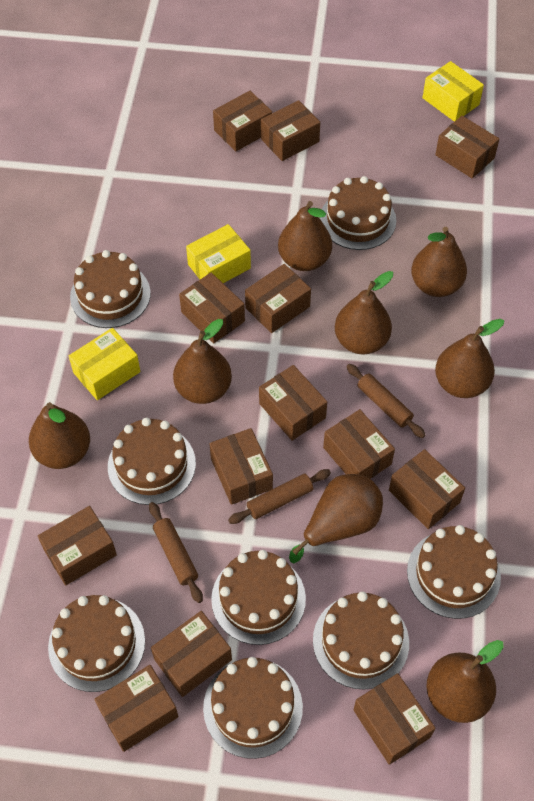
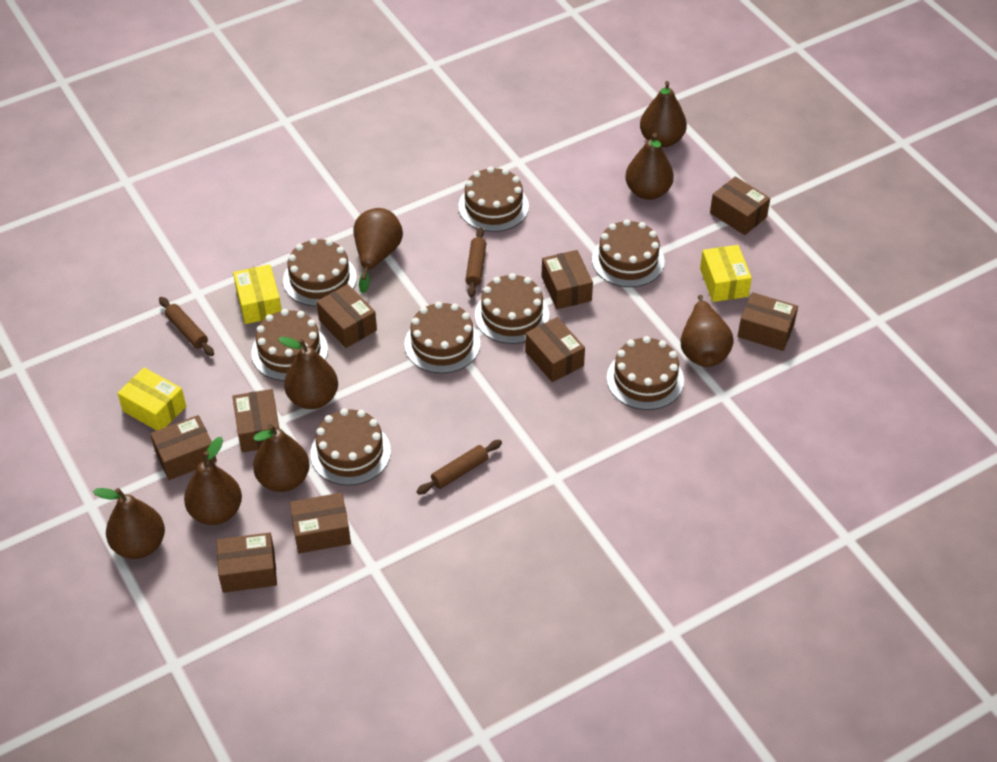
brown box: 13 -> 9

